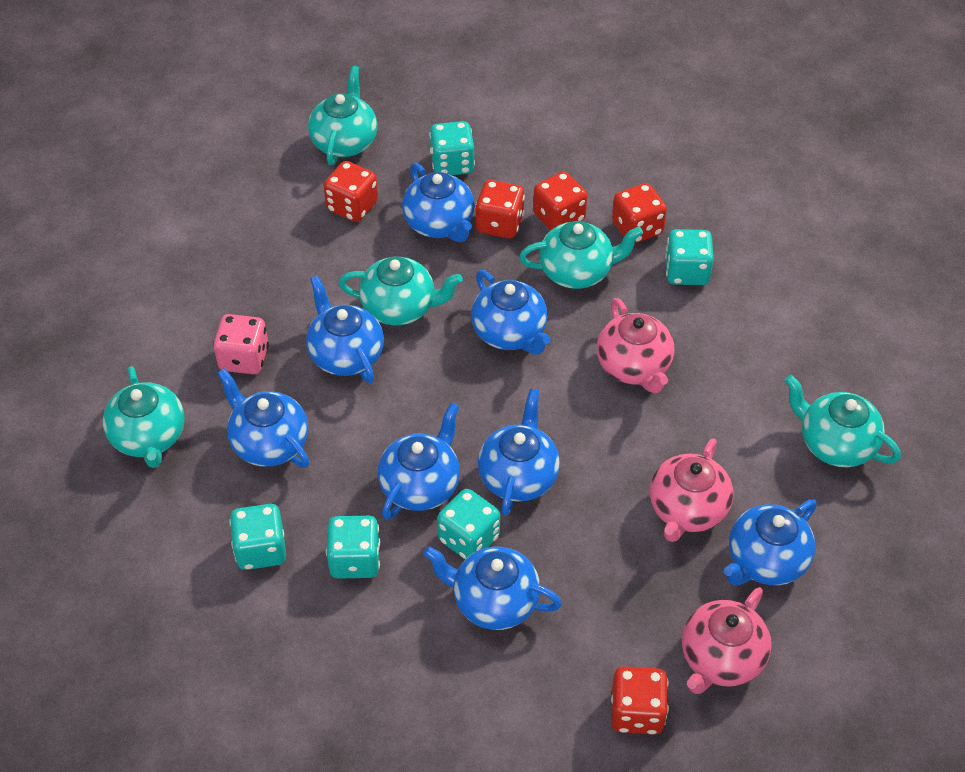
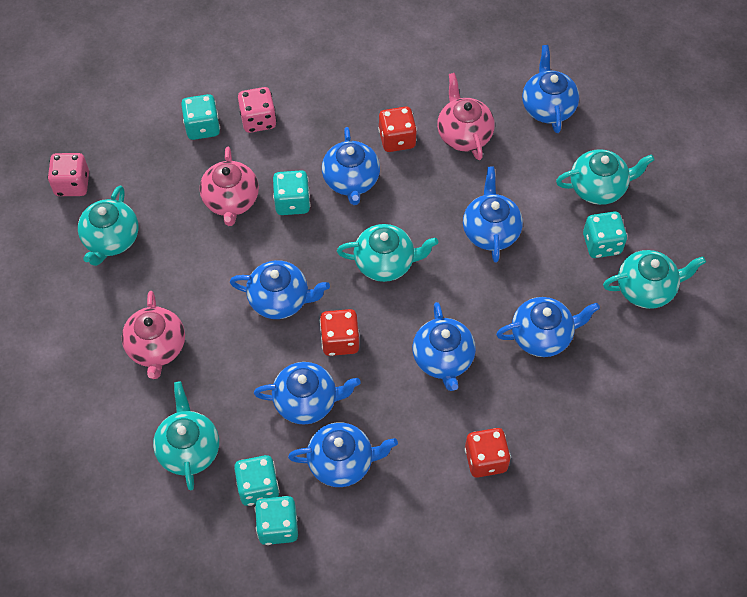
pink dice: 1 -> 2
red dice: 5 -> 3

